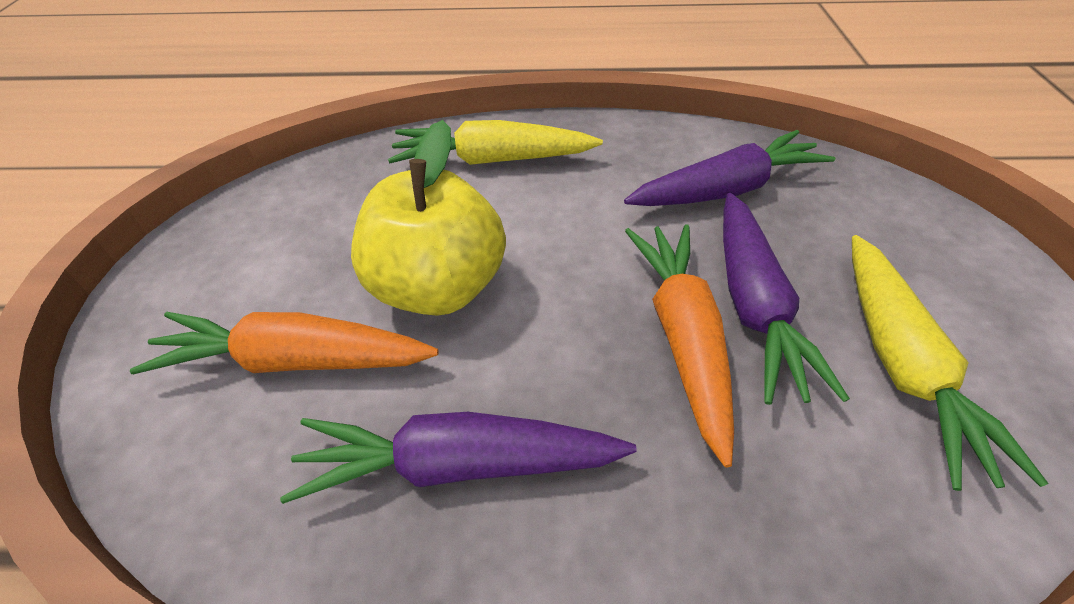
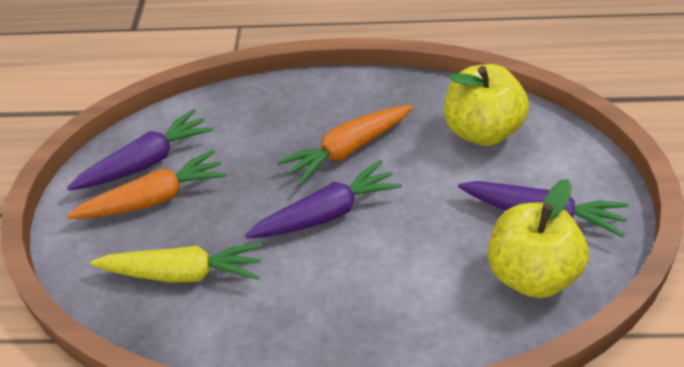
yellow apple: 1 -> 2
yellow carrot: 2 -> 1

